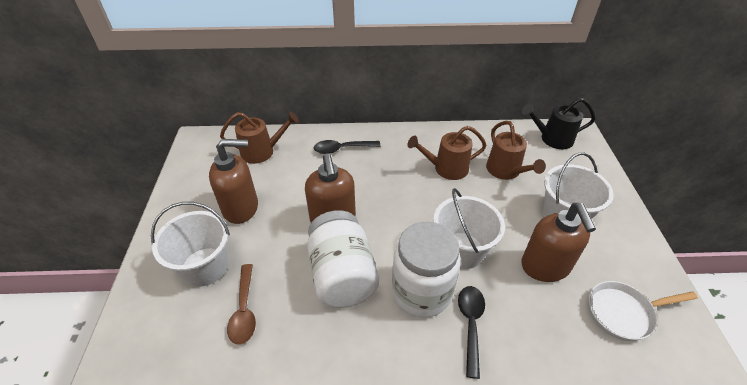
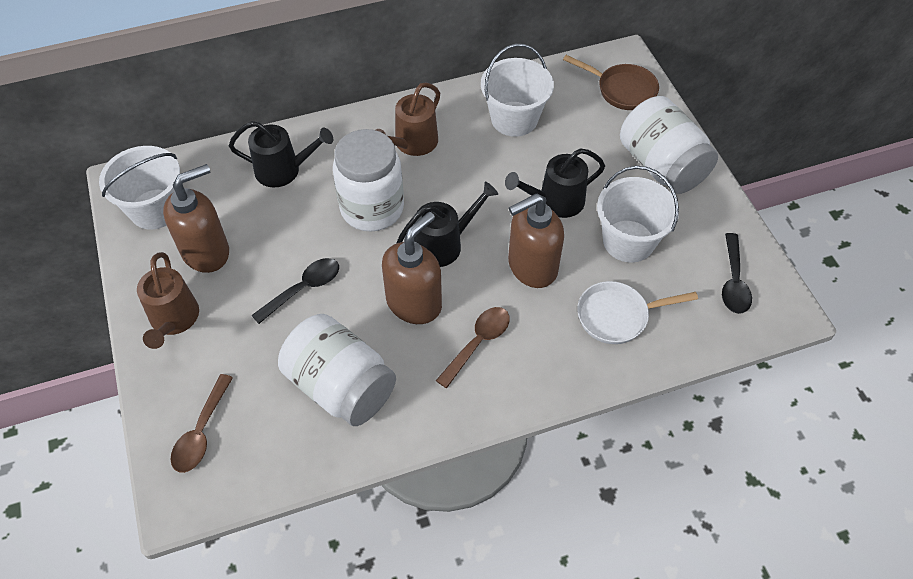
black watering can: 1 -> 3
brown pan: 0 -> 1
brown spoon: 1 -> 2
brown watering can: 3 -> 2
white jar: 2 -> 3

